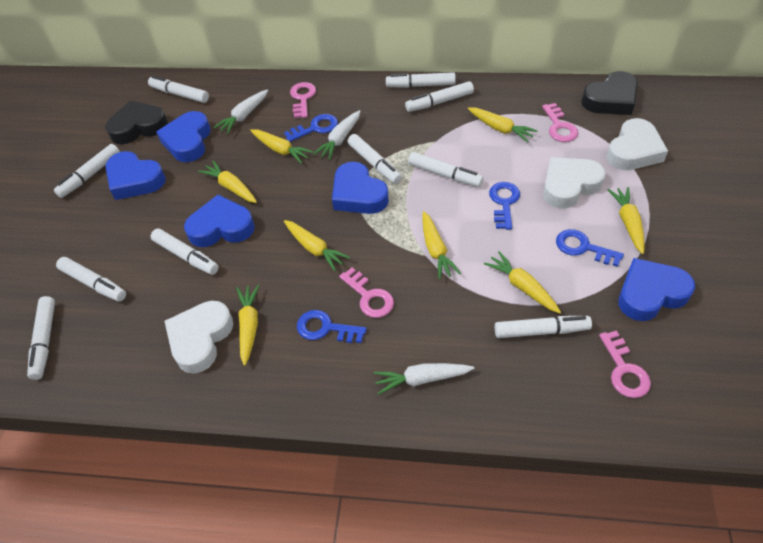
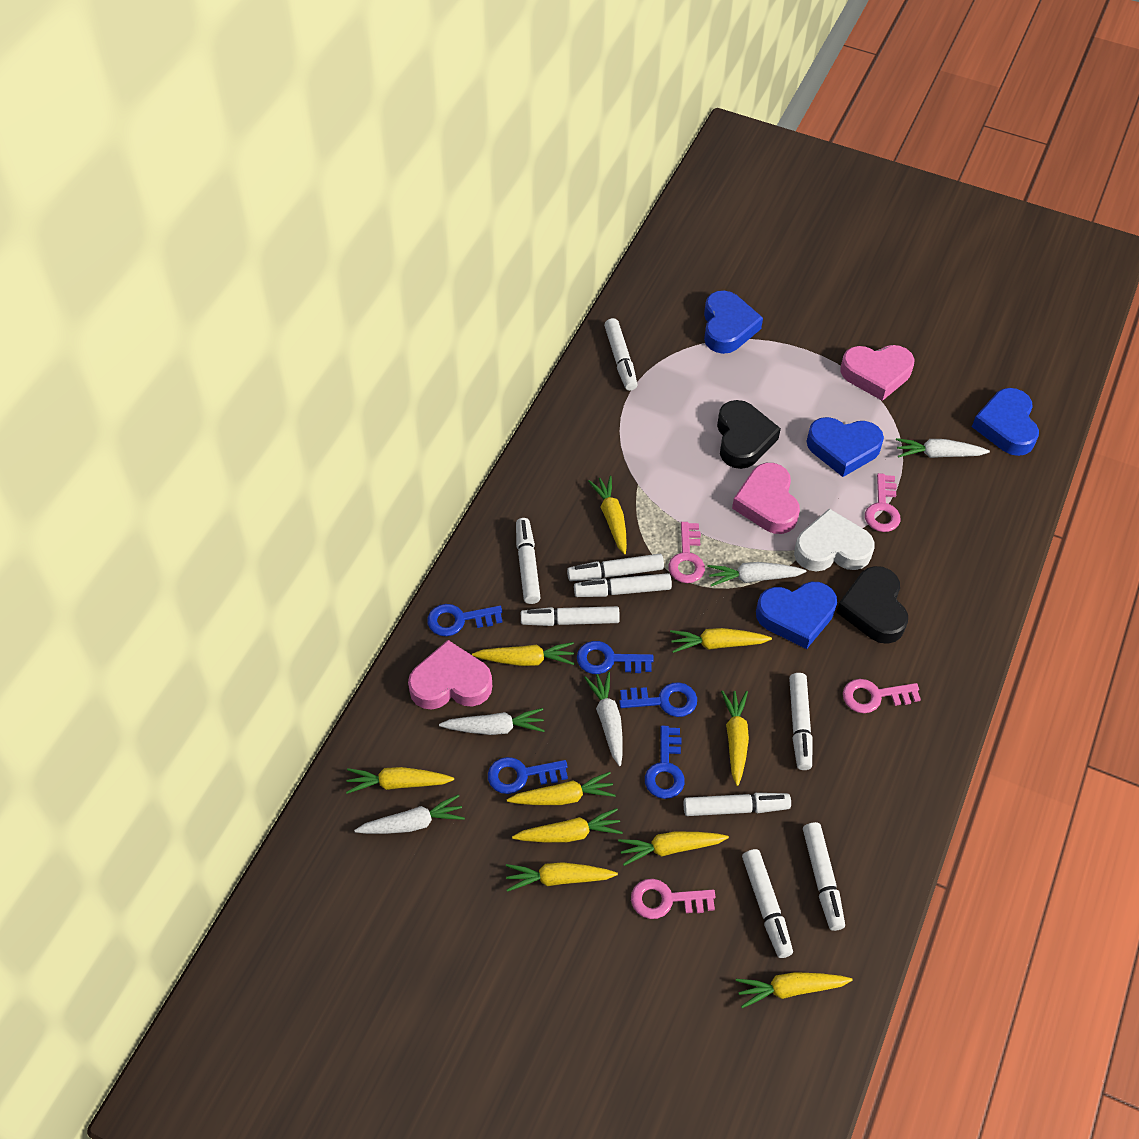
blue heart: 5 -> 4
blue key: 4 -> 5
pink heart: 0 -> 3
white carrot: 3 -> 5
white heart: 3 -> 1
white marker: 10 -> 9
yellow carrot: 8 -> 10

